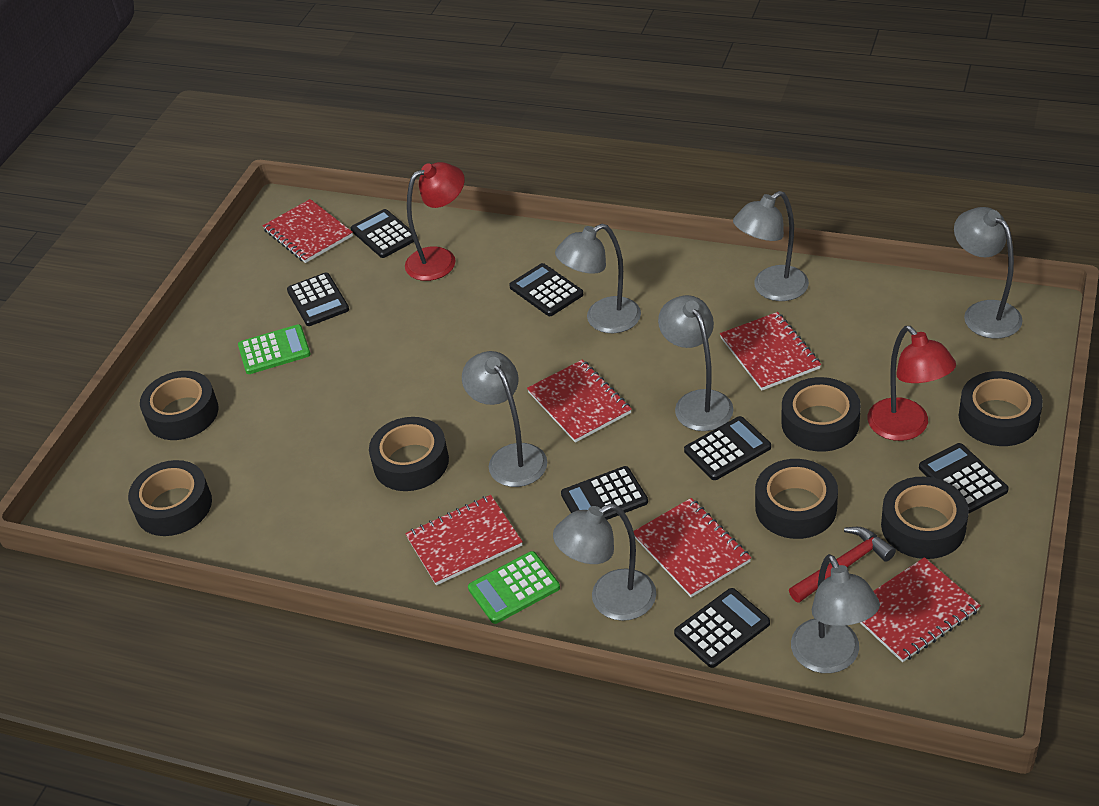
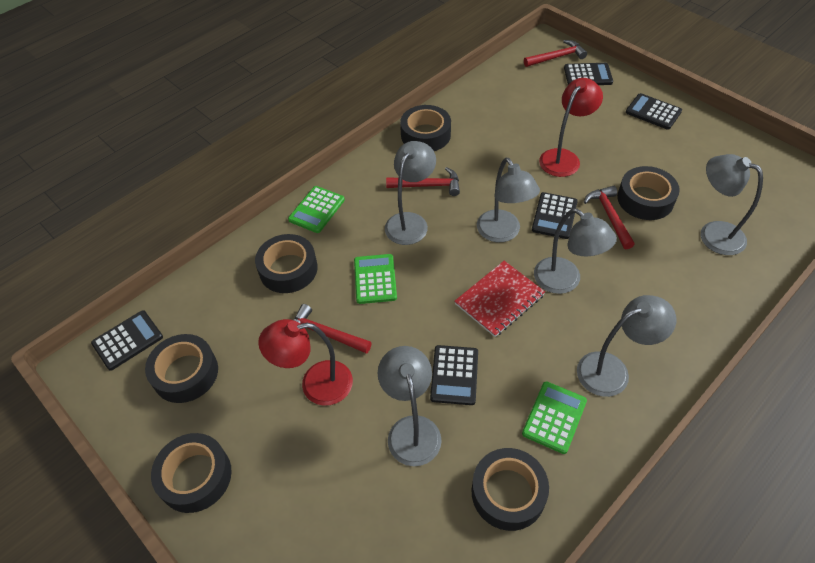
black calculator: 7 -> 5
black tape: 7 -> 6
green calculator: 2 -> 3
grey lamp: 7 -> 6
red hammer: 1 -> 4
red notebook: 6 -> 1

